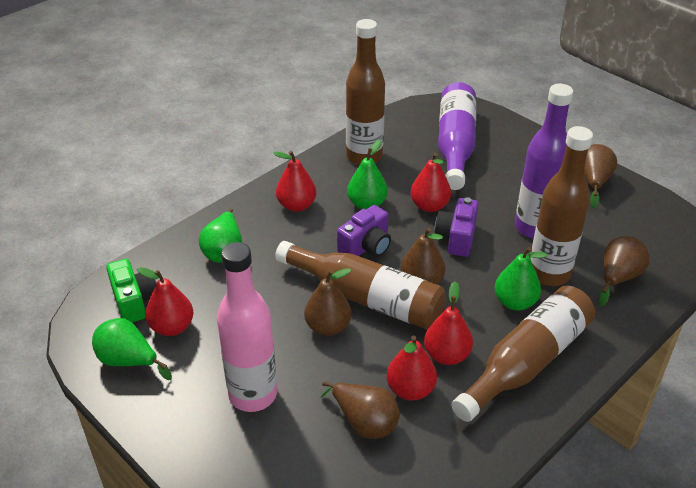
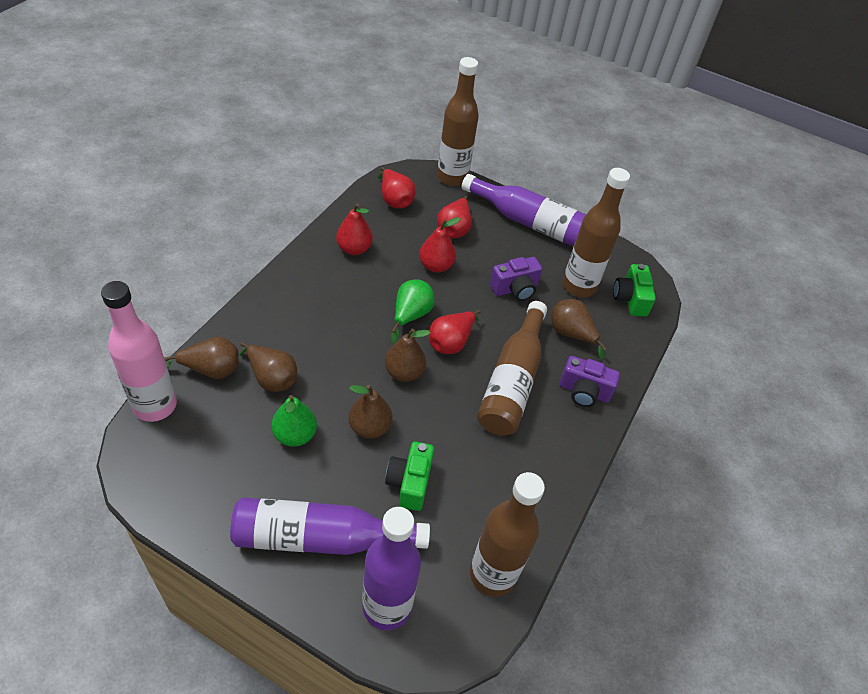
green camera: 1 -> 2
green pear: 4 -> 2
purple bottle: 2 -> 3

